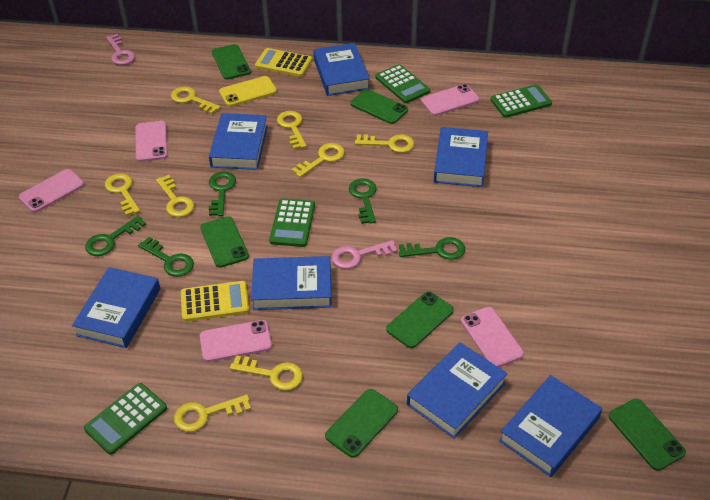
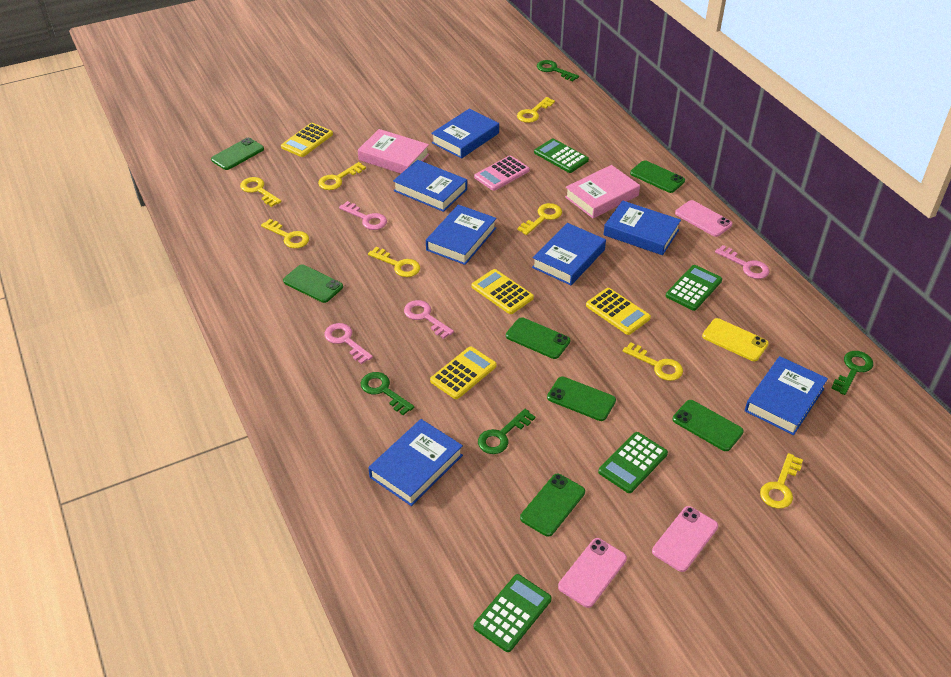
green key: 5 -> 4
green phone: 6 -> 7
pink book: 0 -> 2
pink calculator: 0 -> 1
pink key: 2 -> 4
pink phone: 5 -> 3
yellow calculator: 2 -> 4

